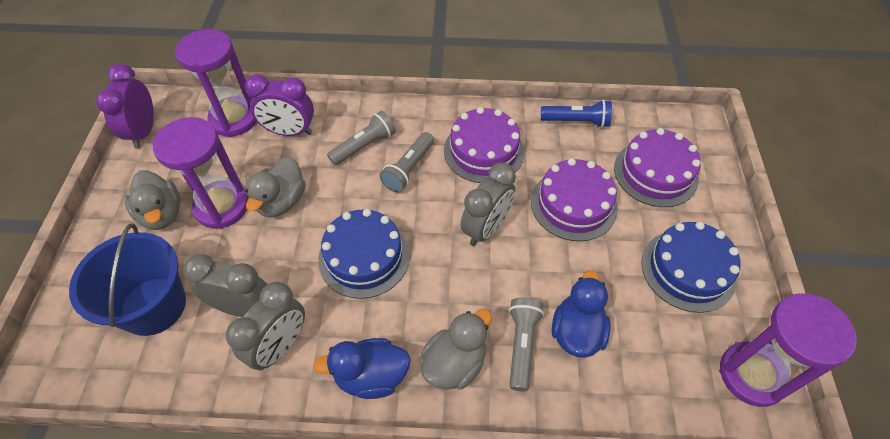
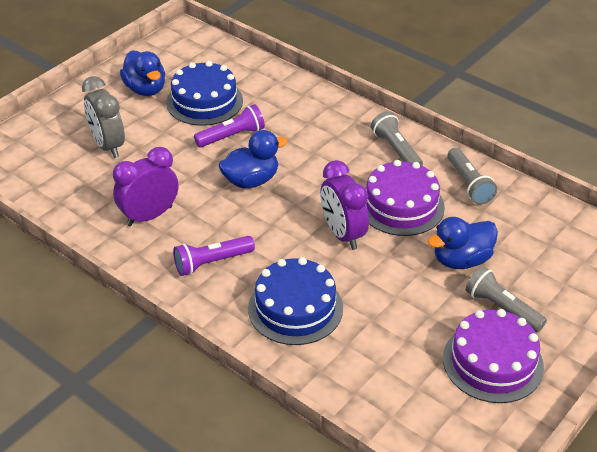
blue bucket: 1 -> 0
blue duck: 2 -> 3
blue flashlight: 1 -> 0
grey clock: 3 -> 1
grey duck: 3 -> 0
purple cake: 3 -> 2
purple flashlight: 0 -> 2
purple hourglass: 3 -> 0

